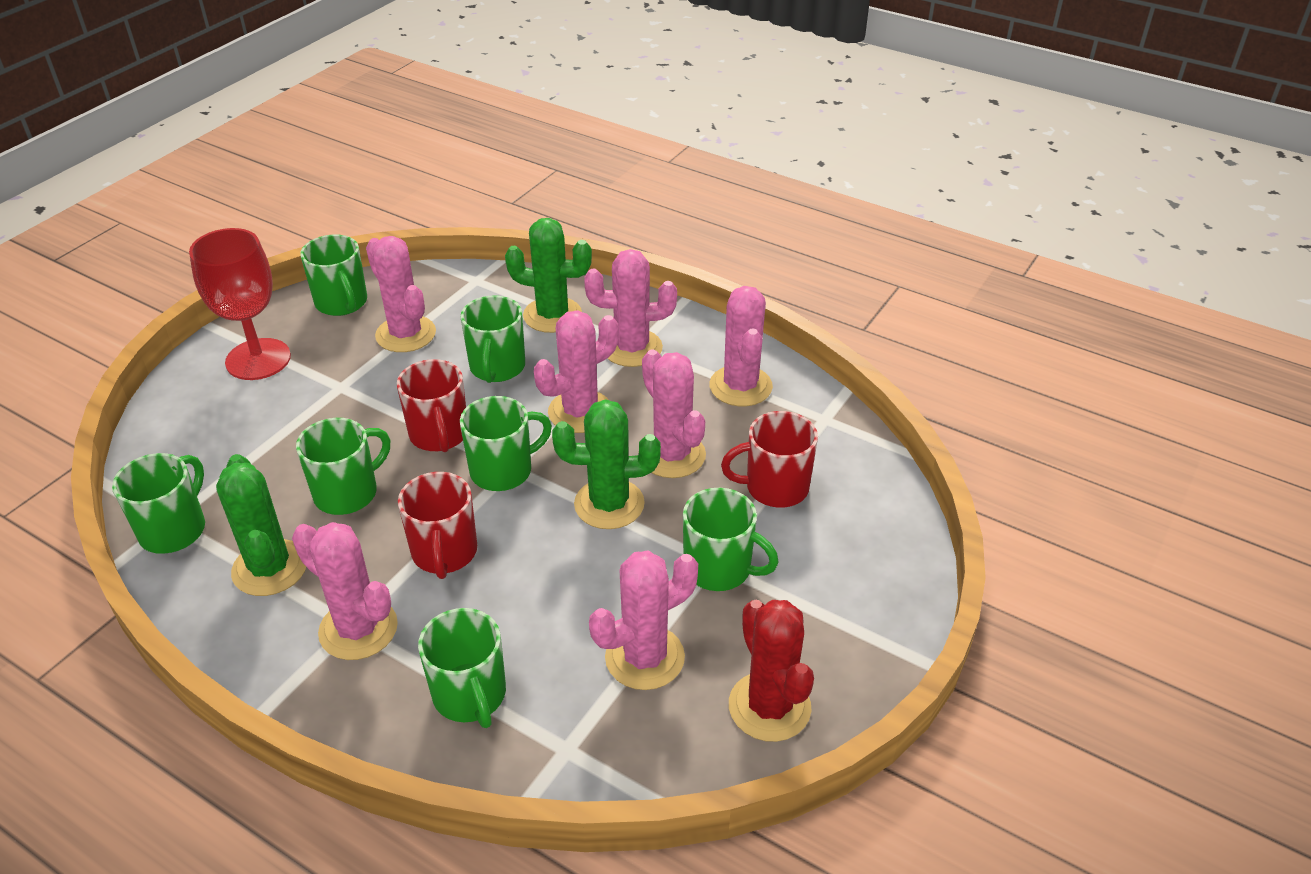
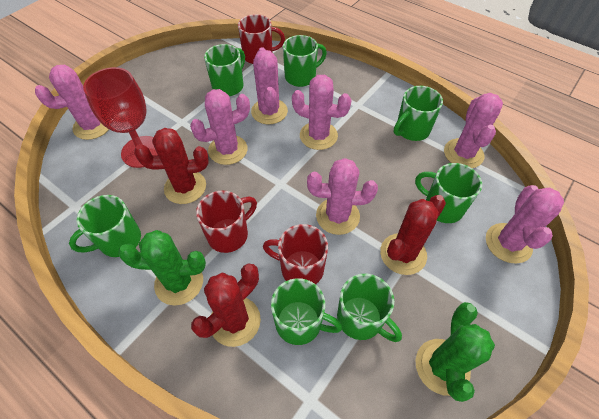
green cactus: 3 -> 2
red cactus: 1 -> 3

